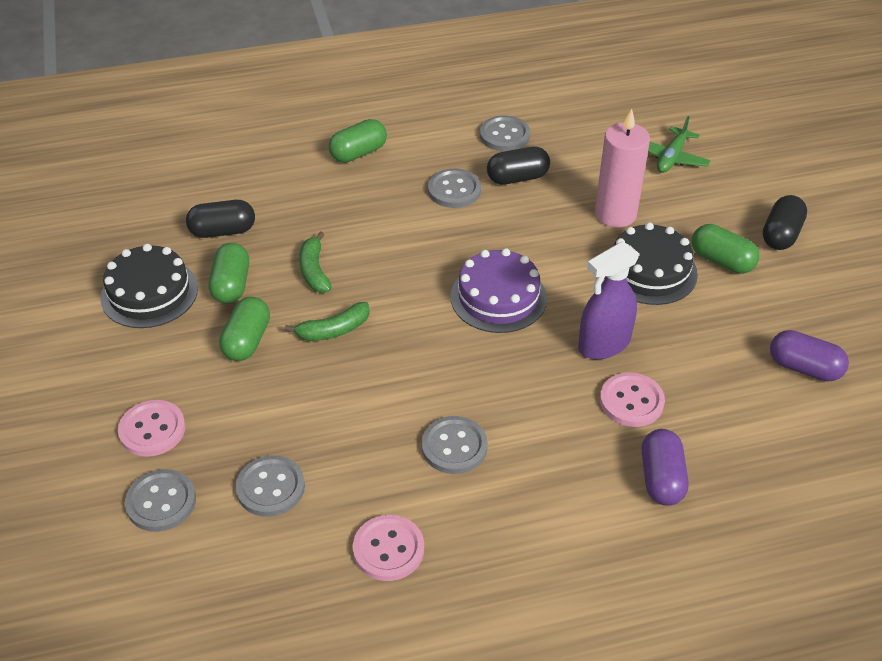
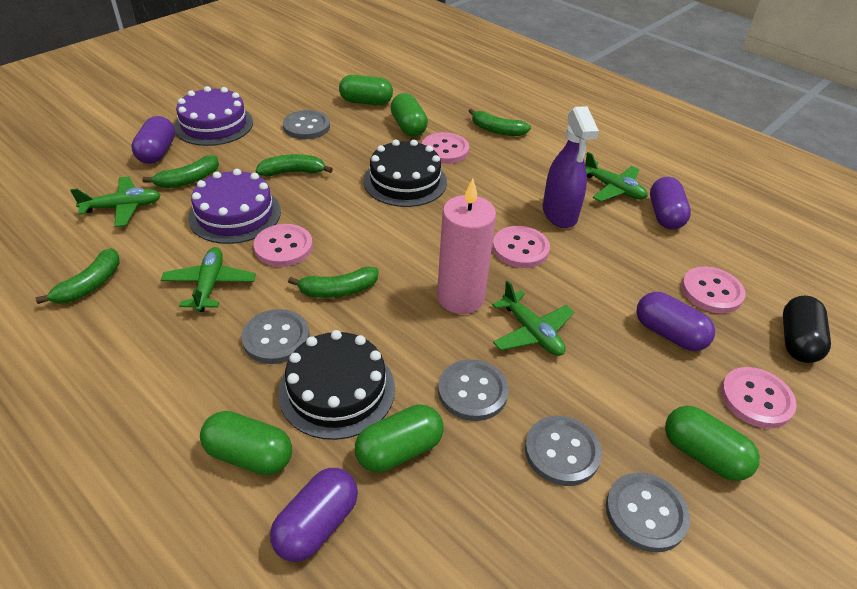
black capsule: 3 -> 1
green banana: 2 -> 5
green capsule: 4 -> 5
green plane: 1 -> 4
pink button: 3 -> 5
purple cake: 1 -> 2
purple capsule: 2 -> 4

